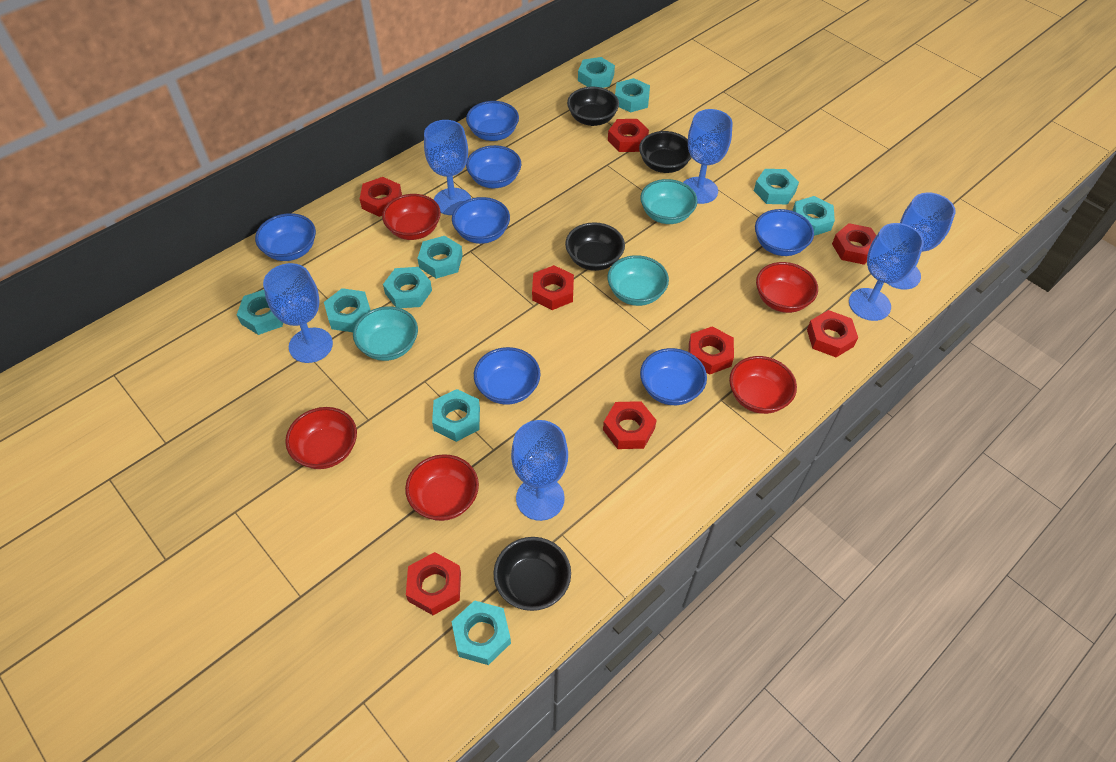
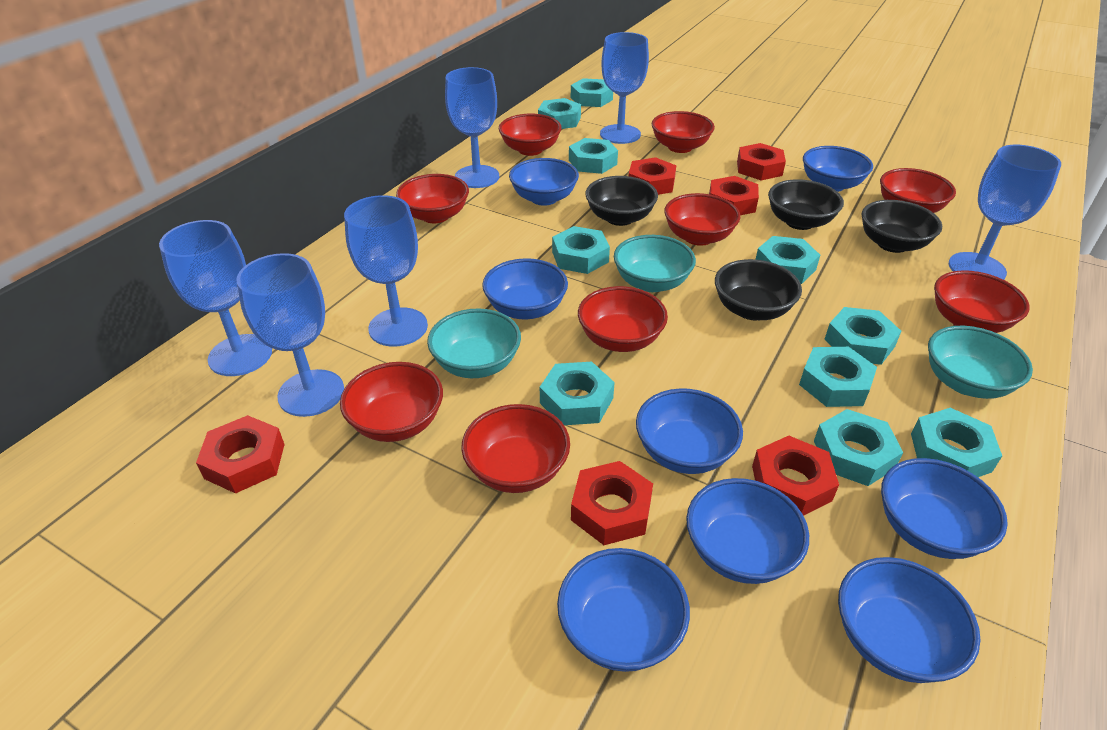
blue bowl: 7 -> 8
red bowl: 5 -> 9
red nut: 8 -> 6

